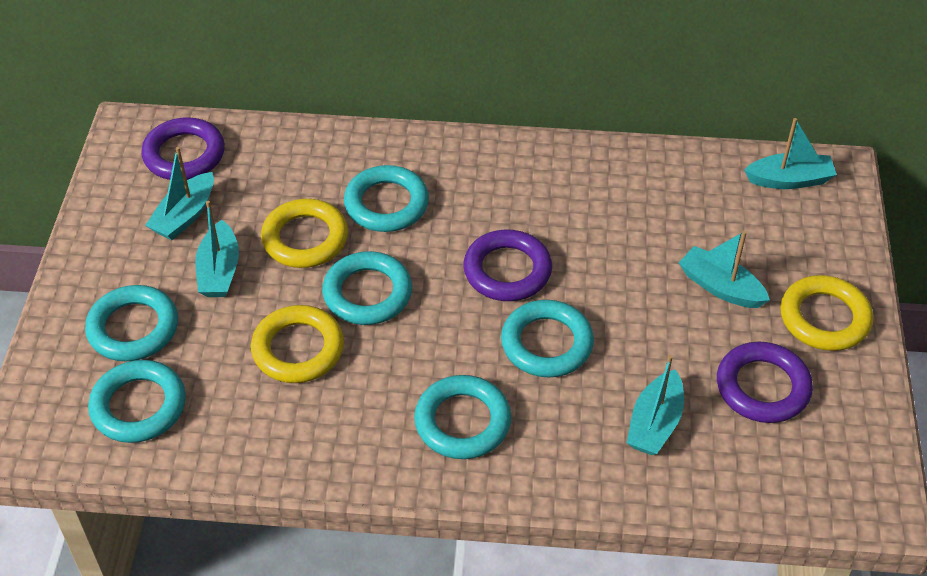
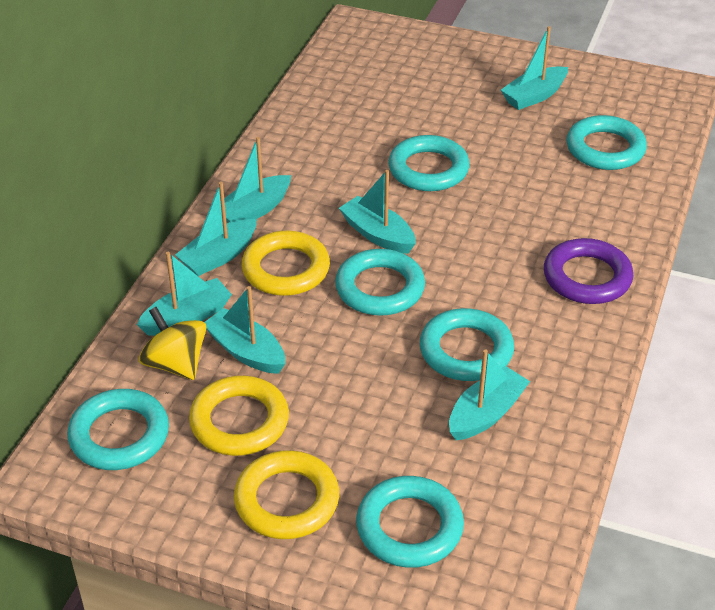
purple ring: 3 -> 1
turquoise boat: 5 -> 7
yellow spinning top: 0 -> 1

